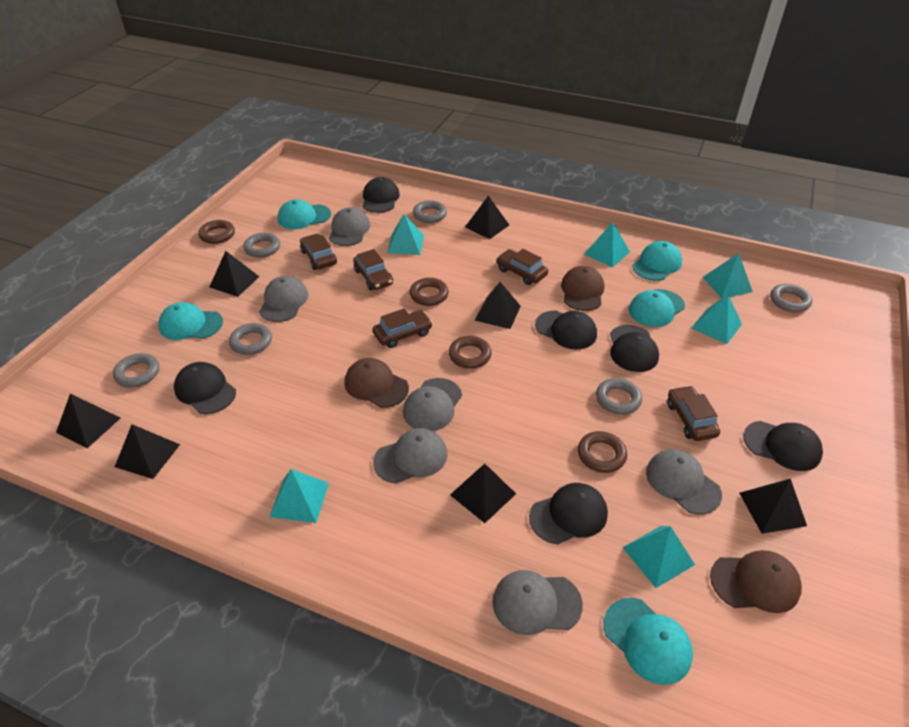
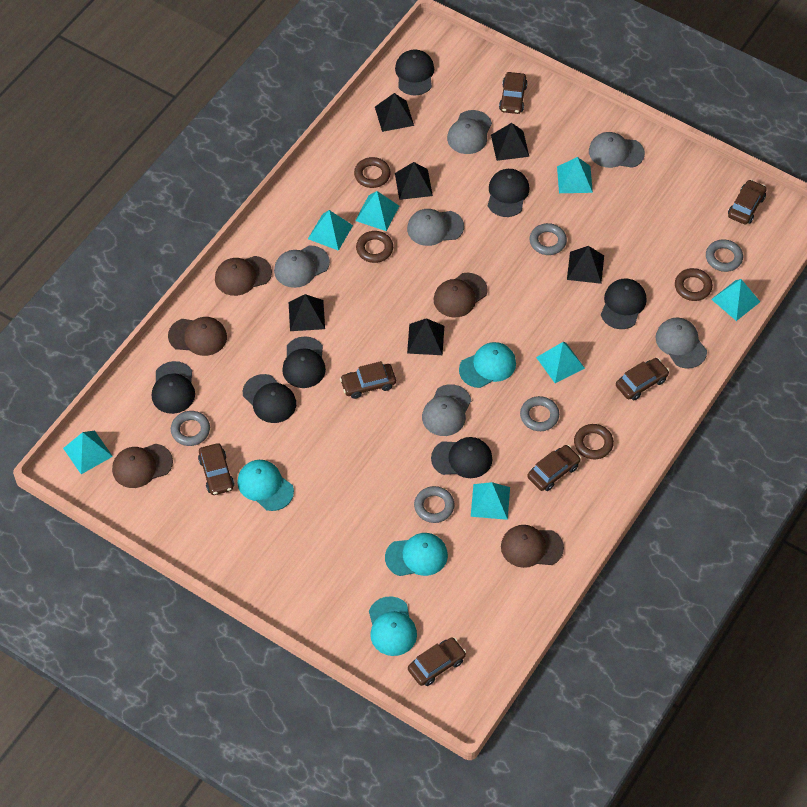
black cap: 6 -> 7
black pyramid: 7 -> 6
brown cap: 3 -> 5
brown car: 5 -> 7
grey ring: 6 -> 5
turquoise cap: 5 -> 4
turquoise pyramid: 6 -> 7

